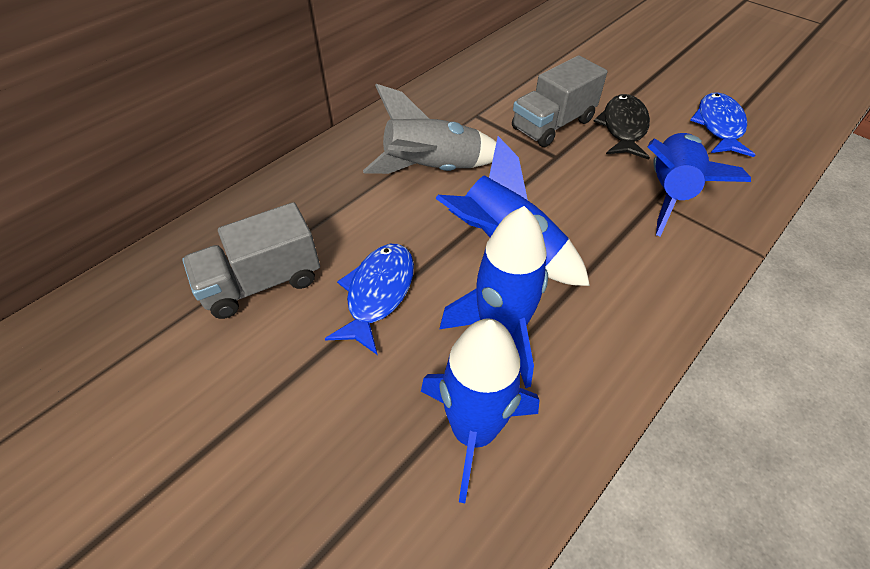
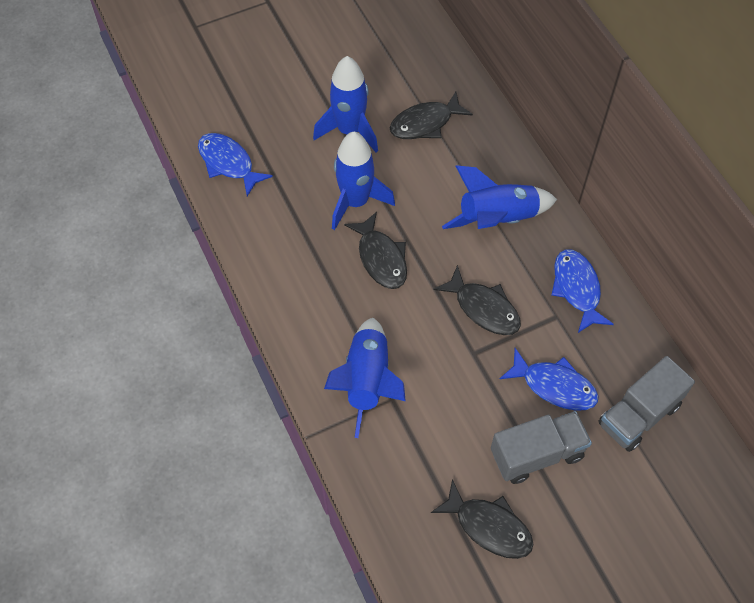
black fish: 1 -> 4
blue fish: 2 -> 3
grey rocket: 1 -> 0

